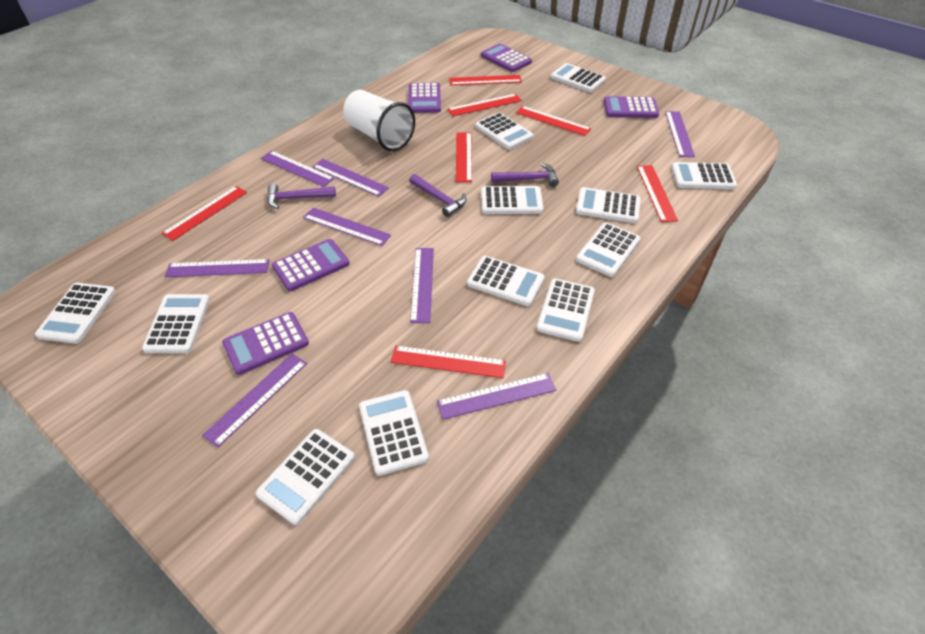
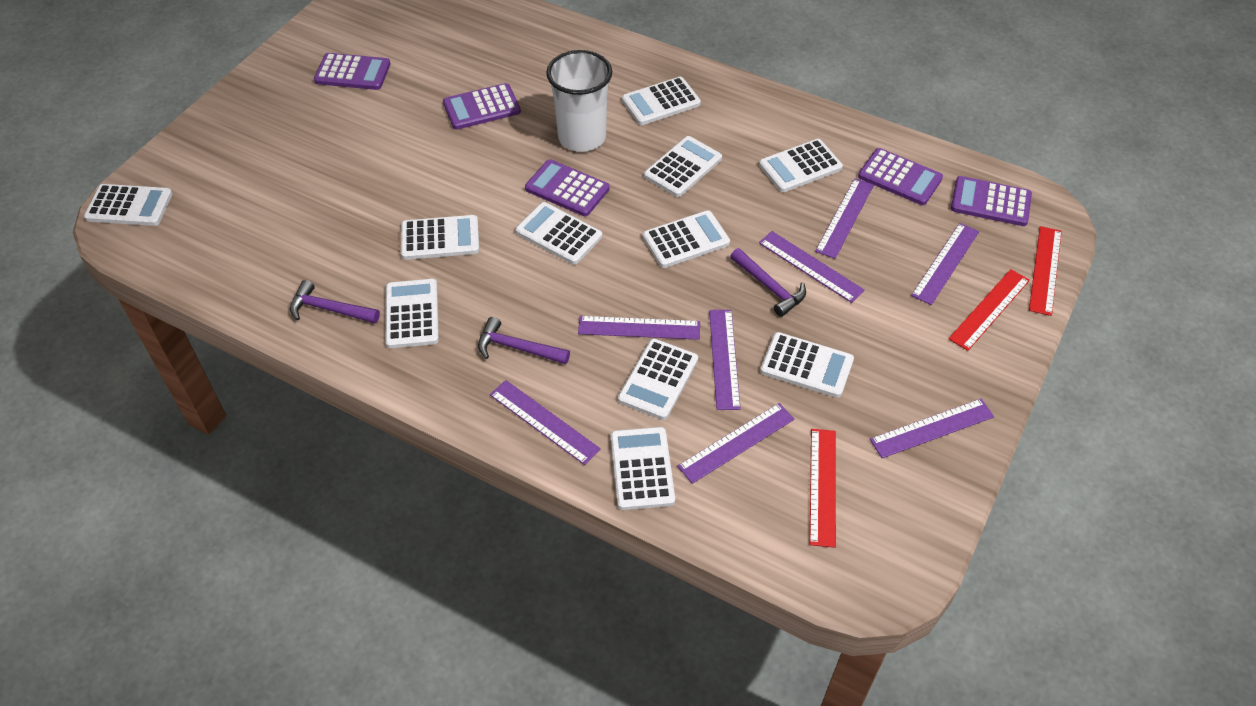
red ruler: 7 -> 3
white calculator: 12 -> 11

